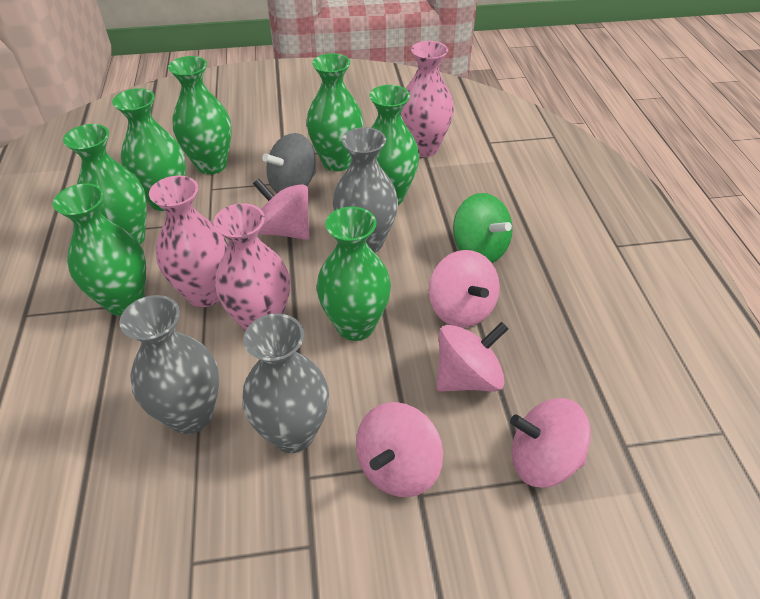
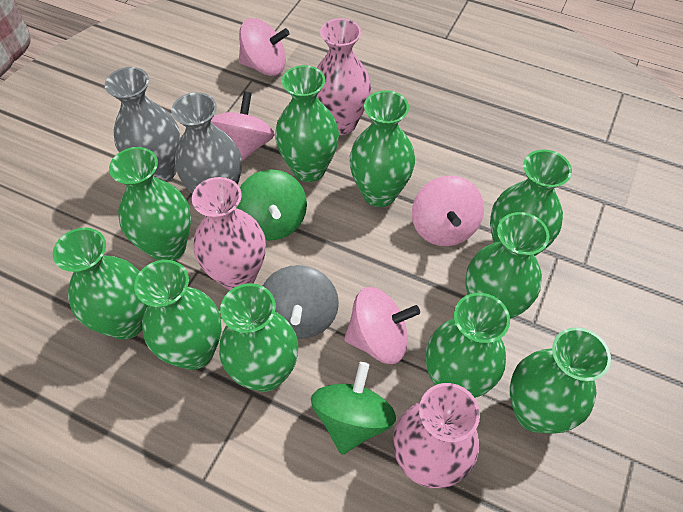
green spinning top: 1 -> 2
green vase: 7 -> 10
grey vase: 3 -> 2
pink spinning top: 5 -> 4

